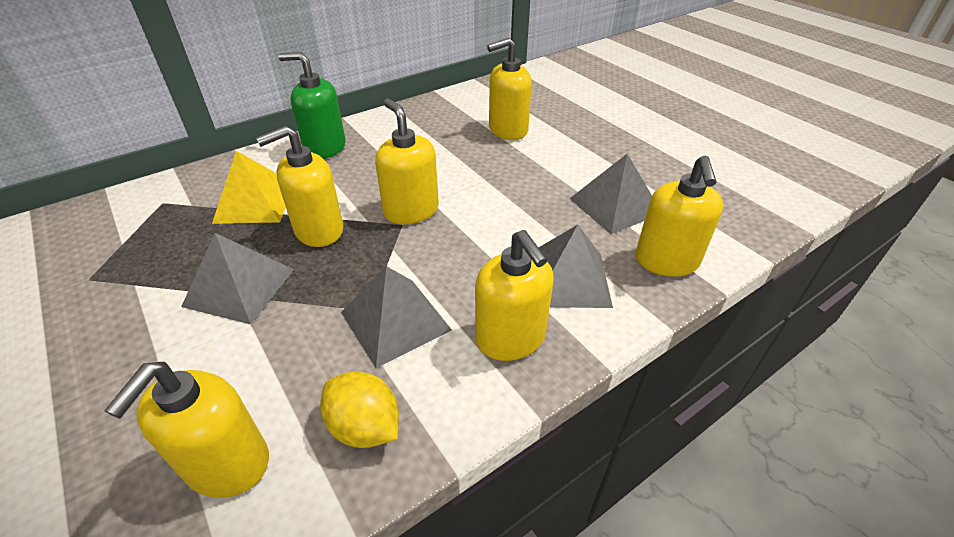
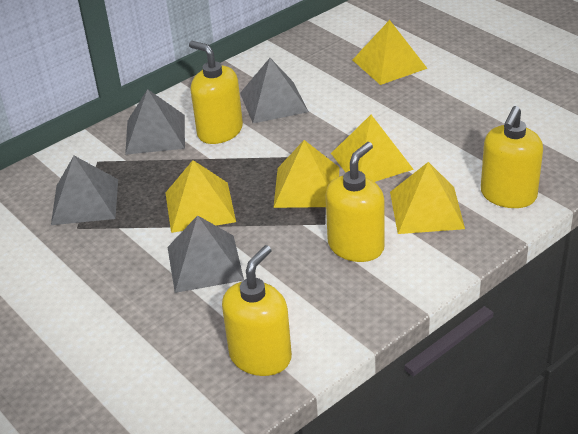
green soap dispenser: 1 -> 0
yellow lemon: 1 -> 0
yellow pyramid: 1 -> 5
yellow soap dispenser: 6 -> 4

